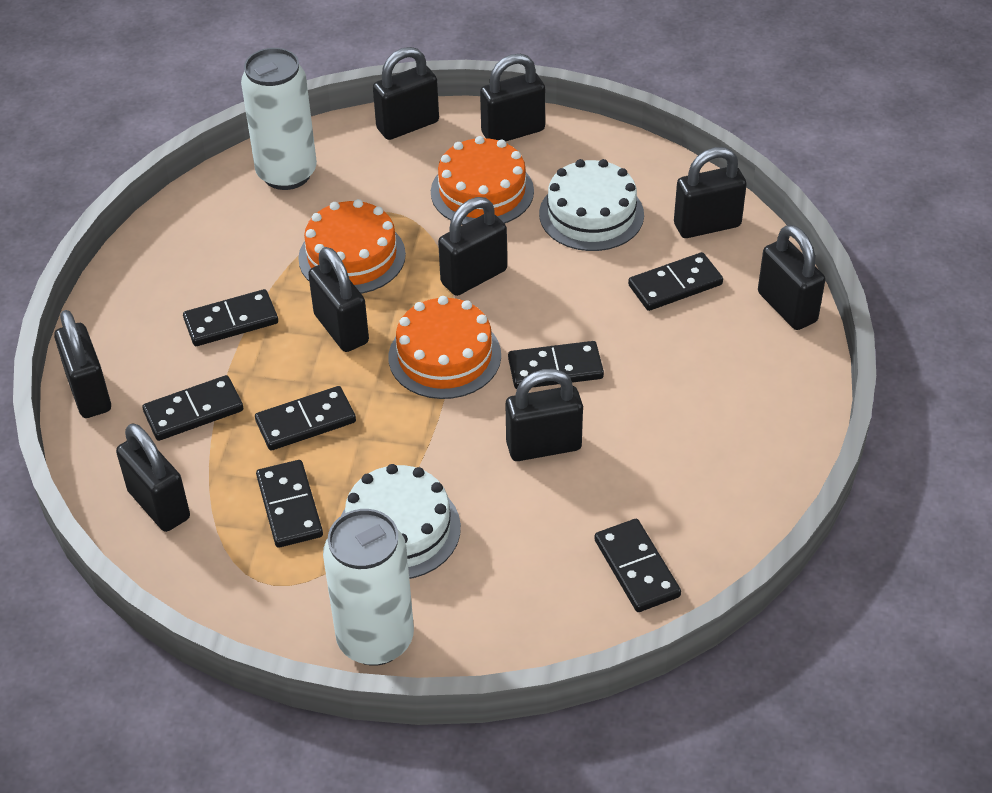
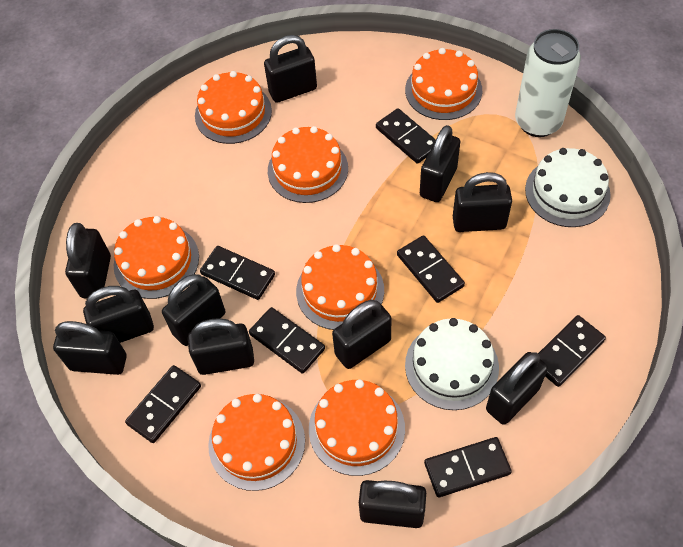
black padlock: 9 -> 11
orange cake: 3 -> 7
white can: 2 -> 1

